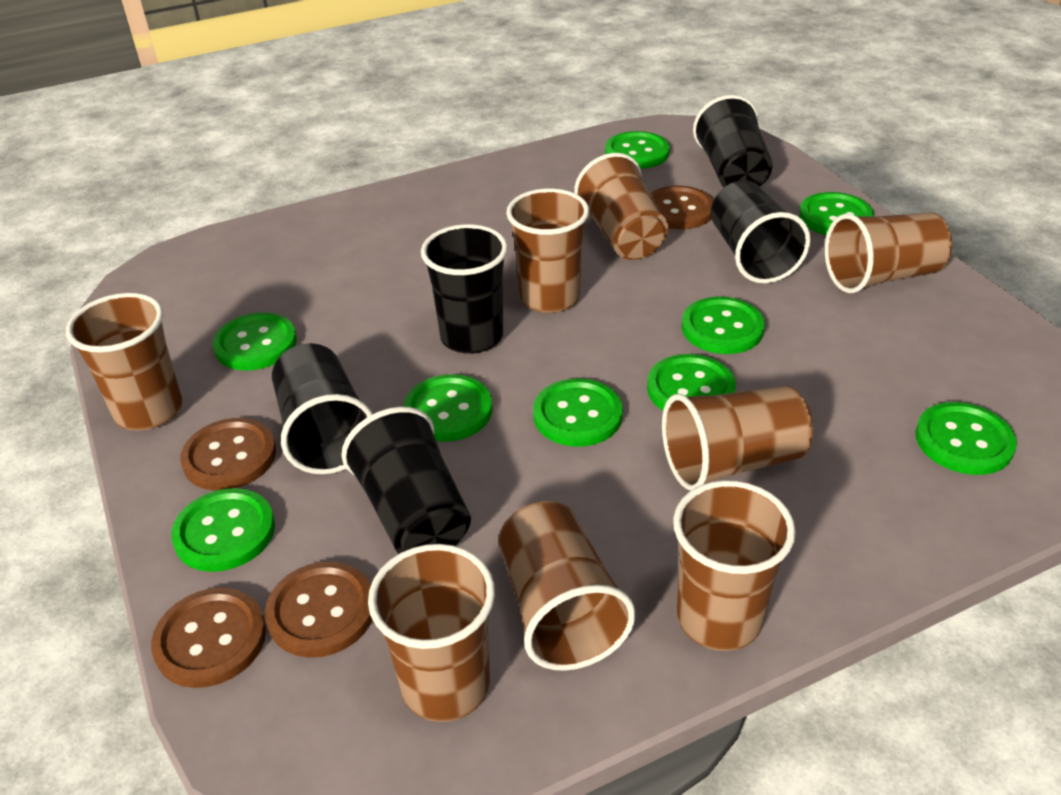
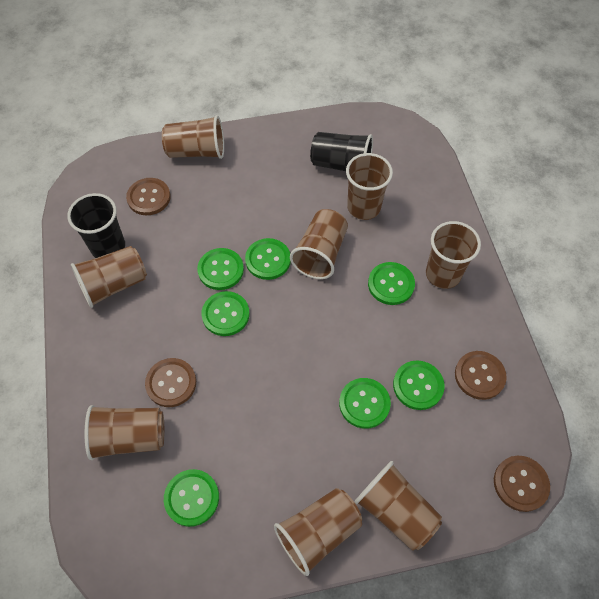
black cup: 5 -> 2
green button: 9 -> 7

